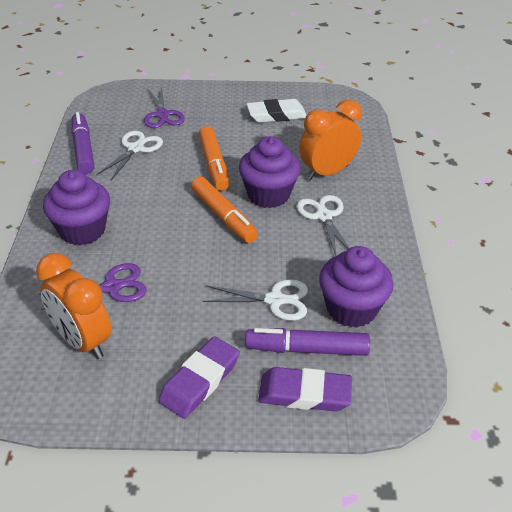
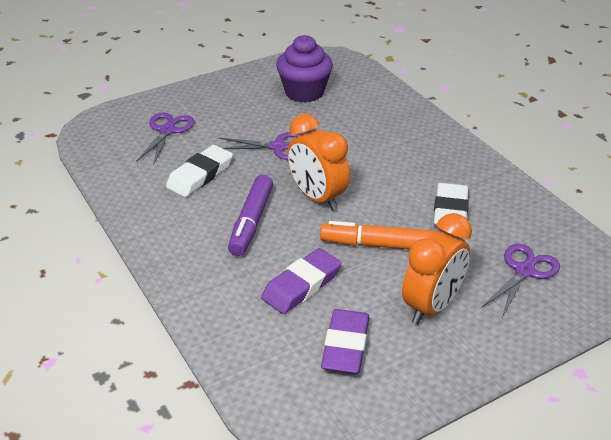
orange marker: 2 -> 1
purple cupcake: 3 -> 1
purple marker: 2 -> 1
purple scissors: 2 -> 3
white eraser: 1 -> 2
white scissors: 3 -> 0

